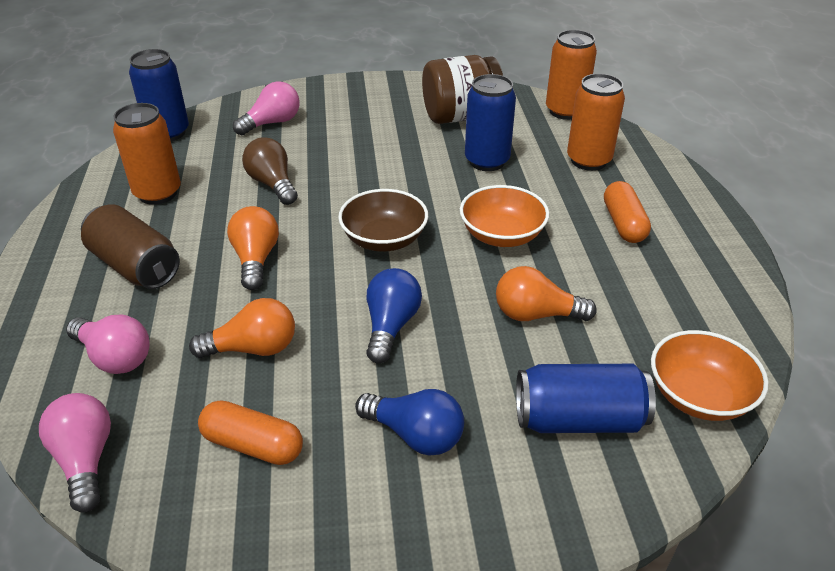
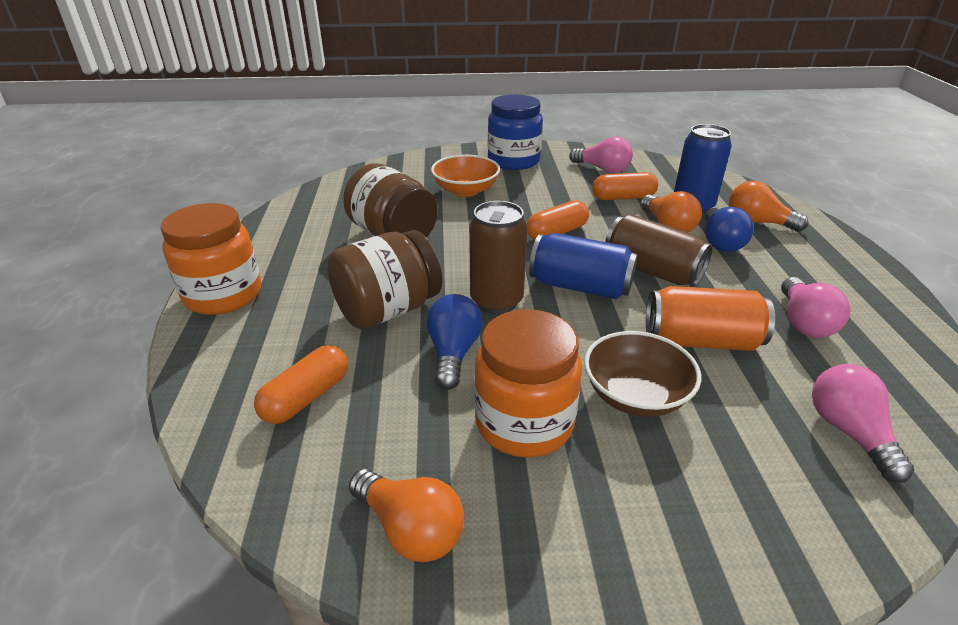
blue can: 3 -> 2
blue jar: 0 -> 1
brown can: 1 -> 2
brown jar: 1 -> 2
brown light bulb: 1 -> 0
orange bowl: 2 -> 1
orange can: 3 -> 1
orange capsule: 2 -> 3
orange jar: 0 -> 2

